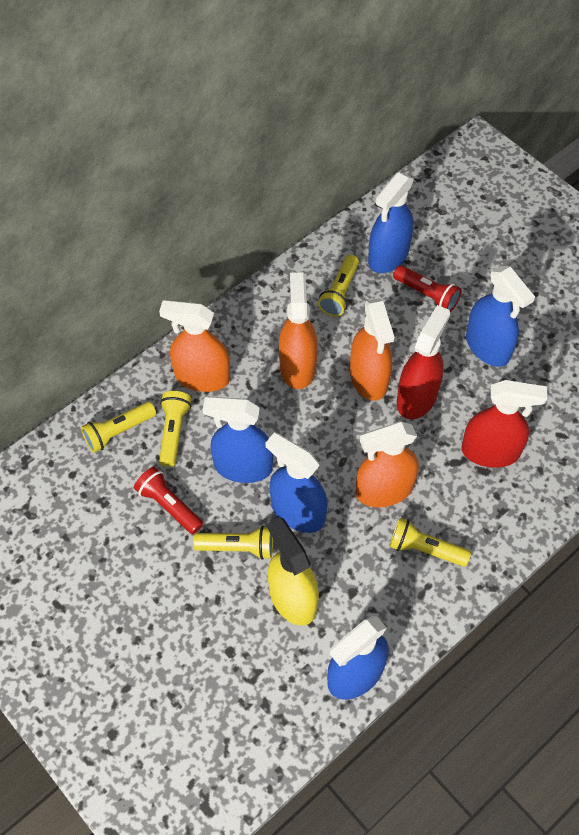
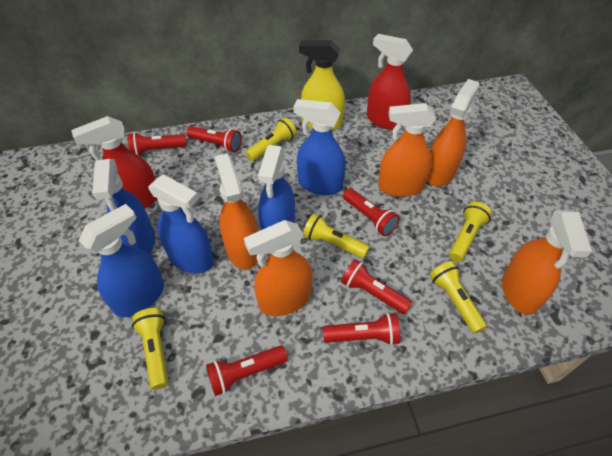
orange spray bottle: 4 -> 5
red flashlight: 2 -> 6

